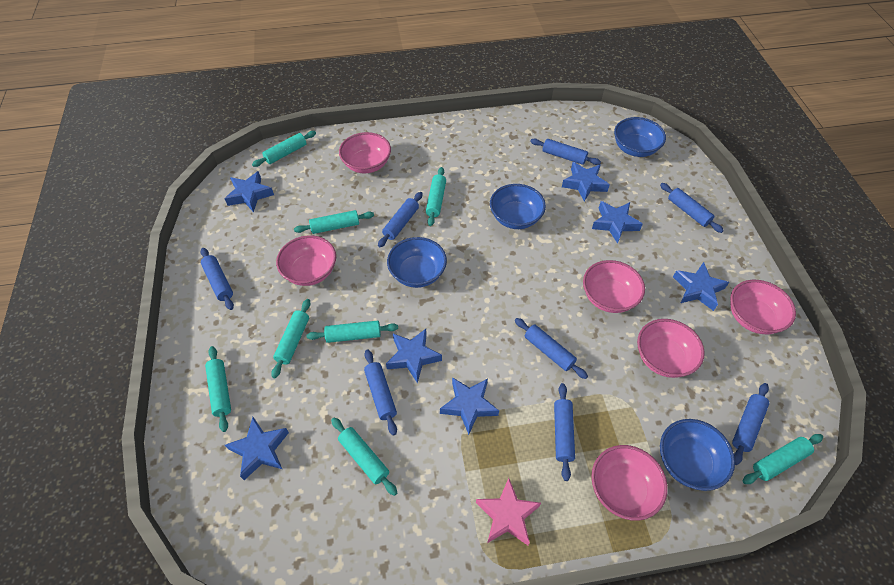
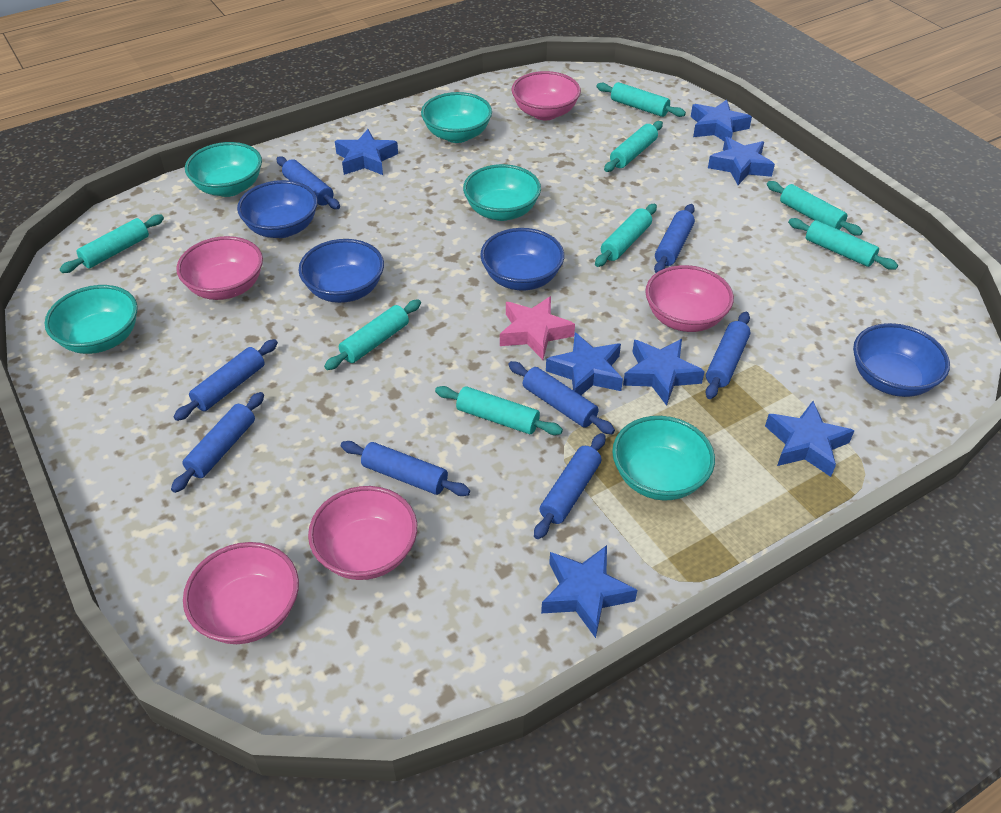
pink bowl: 6 -> 5
turquoise bowl: 0 -> 5

